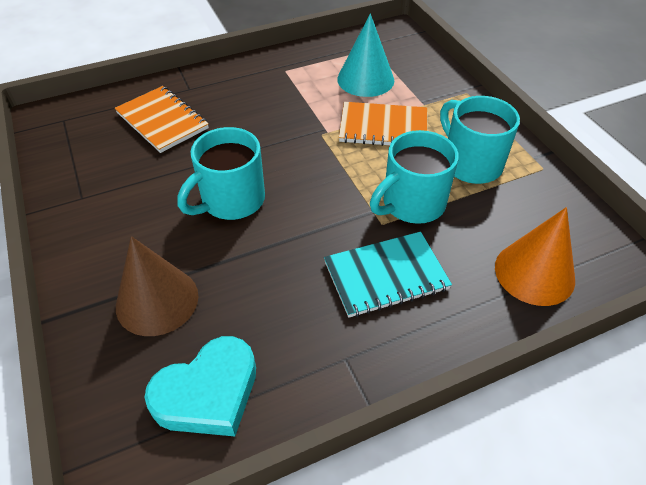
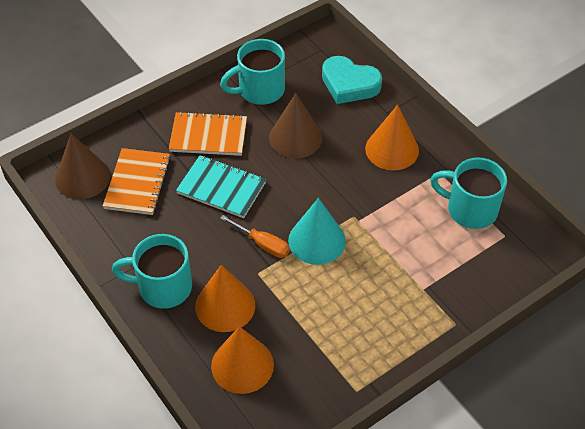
brown cone: 1 -> 2
orange cone: 1 -> 3
orange screwdriver: 0 -> 1

